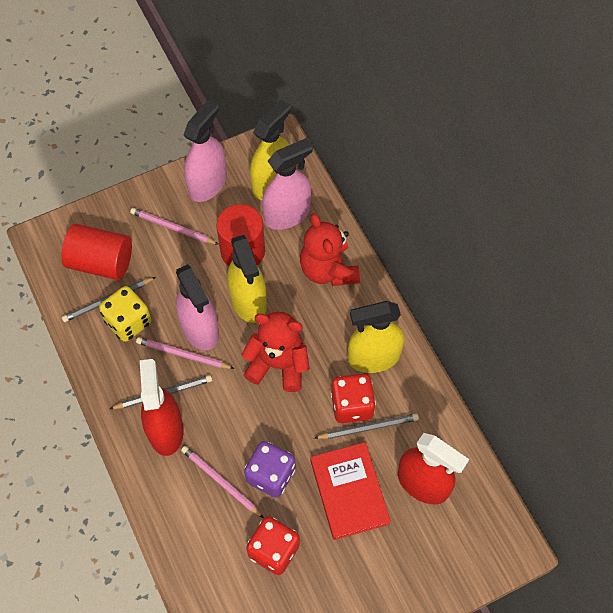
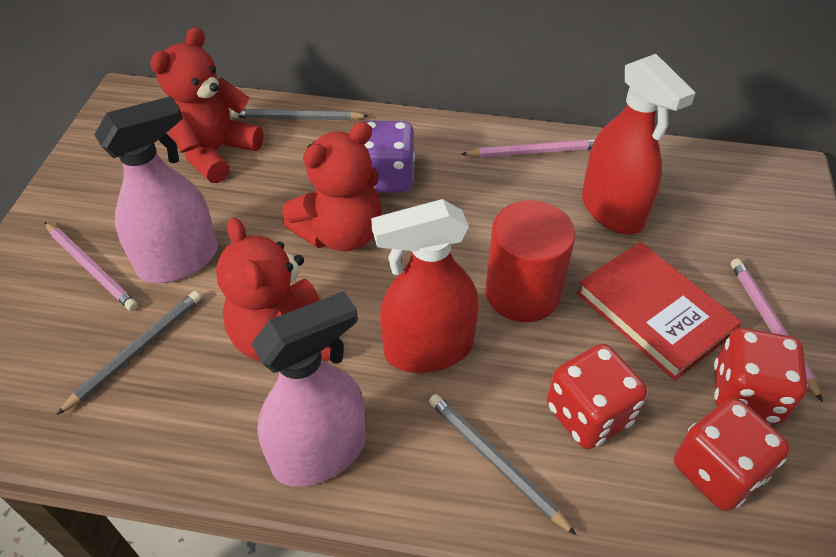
pink spray bottle: 3 -> 2
red cylinder: 2 -> 1
red dice: 2 -> 3
red teddy bear: 2 -> 3
yellow dice: 1 -> 0
yellow spray bottle: 3 -> 0

